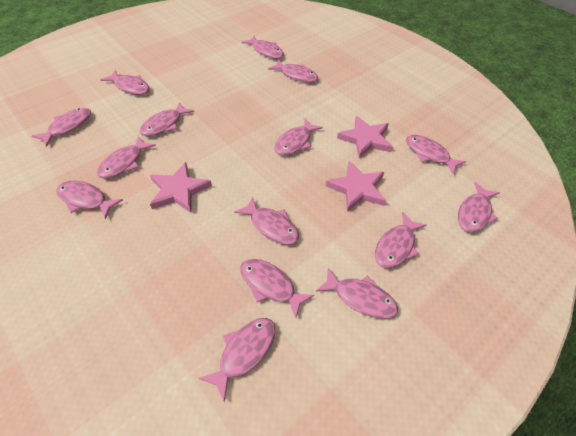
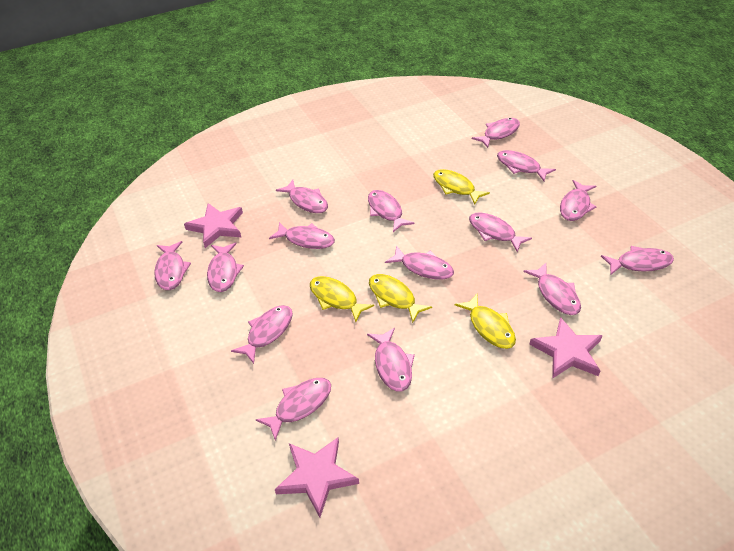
yellow fish: 0 -> 4

